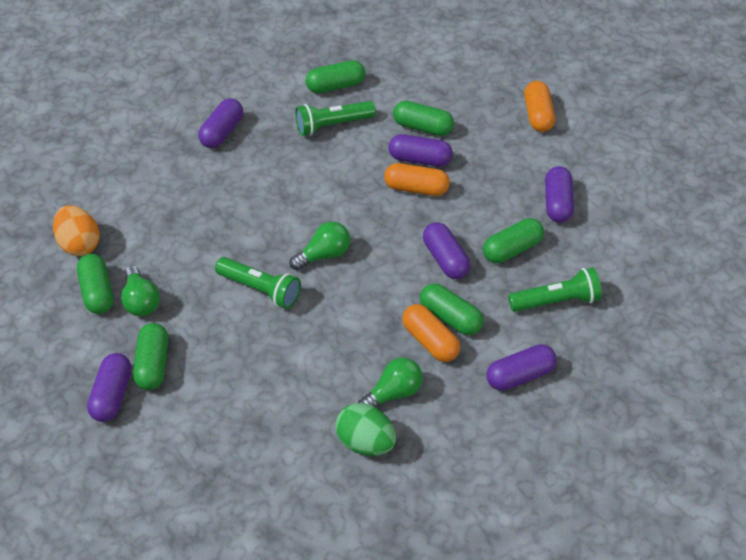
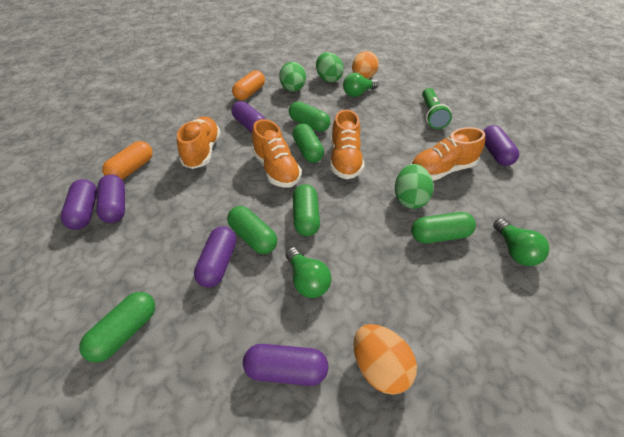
green egg: 1 -> 3
green flashlight: 3 -> 1
orange capsule: 3 -> 2
orange egg: 1 -> 2
orange shoe: 0 -> 4

